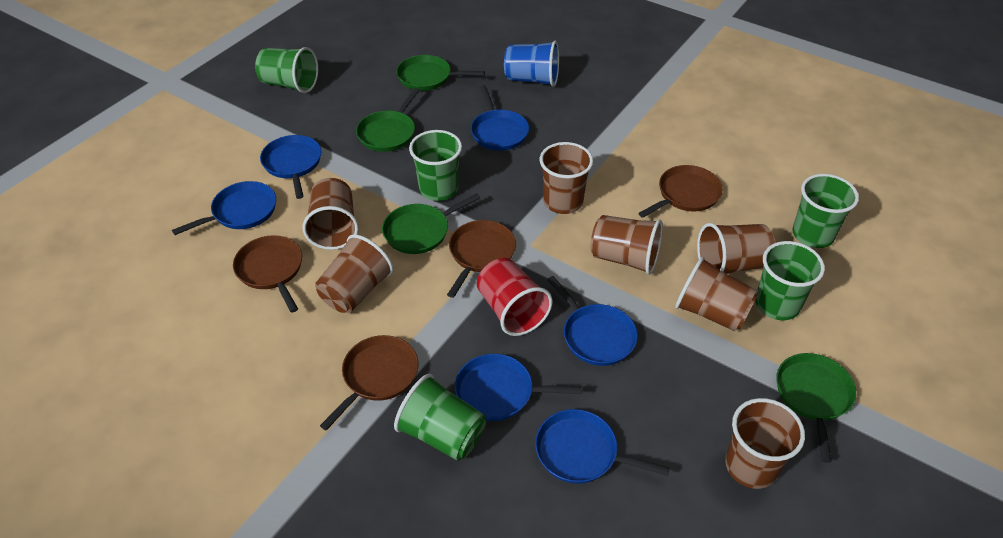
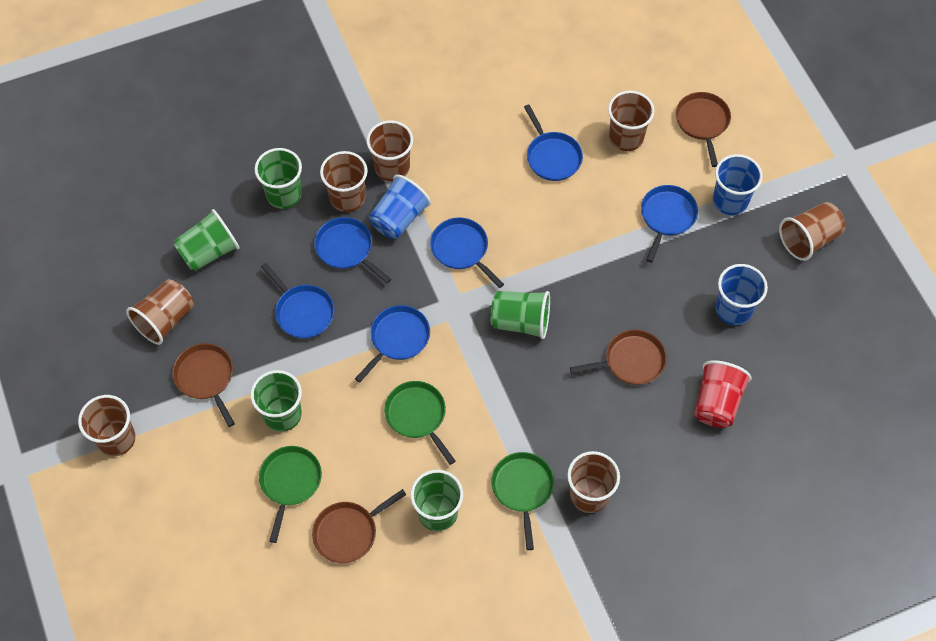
blue cup: 1 -> 3
green pan: 4 -> 3

